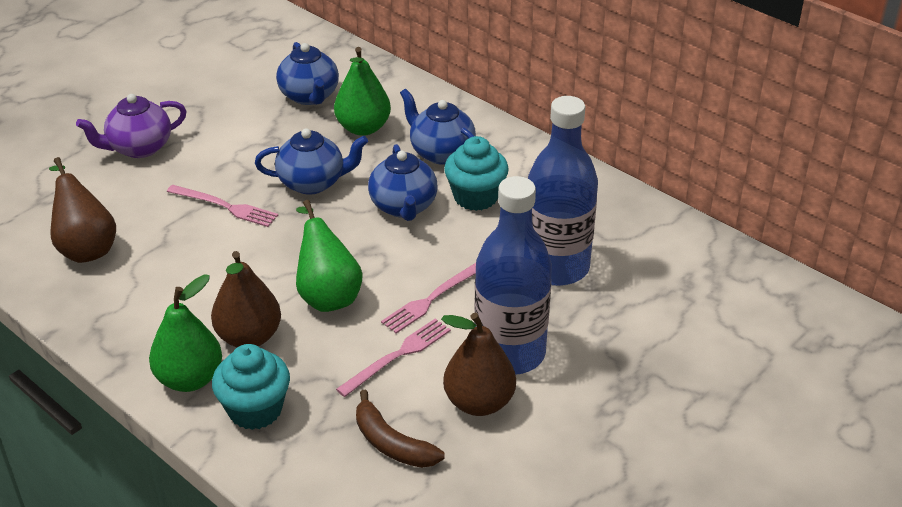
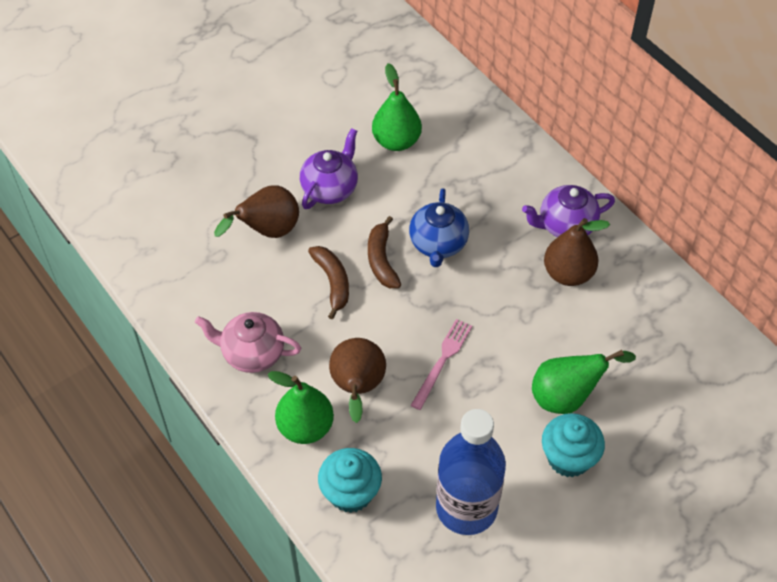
blue bottle: 2 -> 1
blue teapot: 4 -> 1
brown banana: 1 -> 2
pink fork: 3 -> 1
pink teapot: 0 -> 1
purple teapot: 1 -> 2

